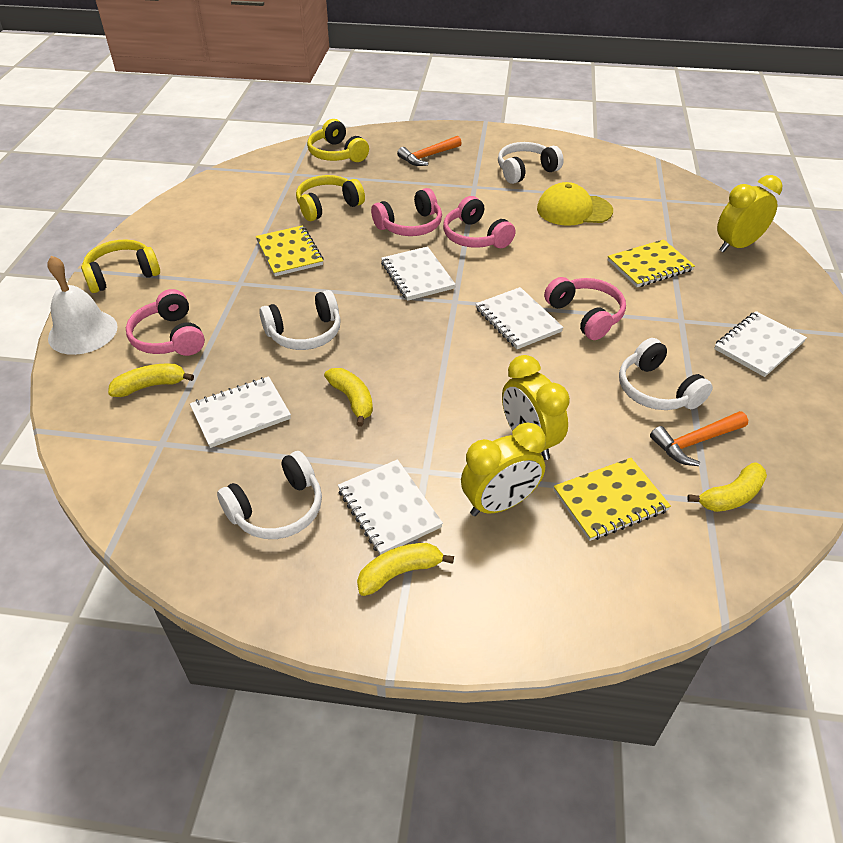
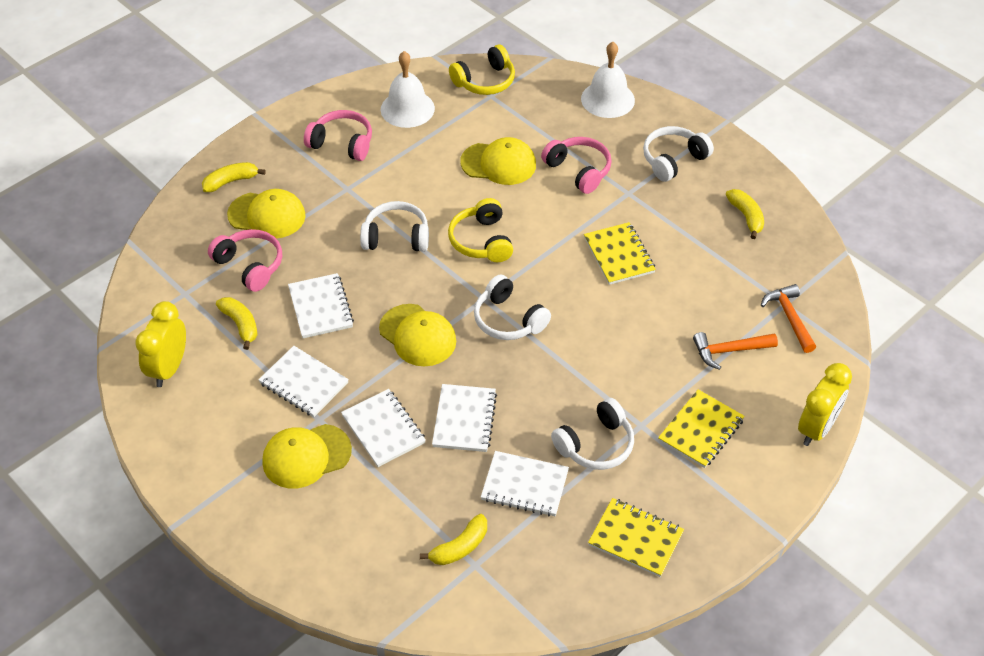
pink headphones: 4 -> 3
white bell: 1 -> 2
yellow cap: 1 -> 4
yellow clock: 3 -> 2
yellow headphones: 3 -> 2

